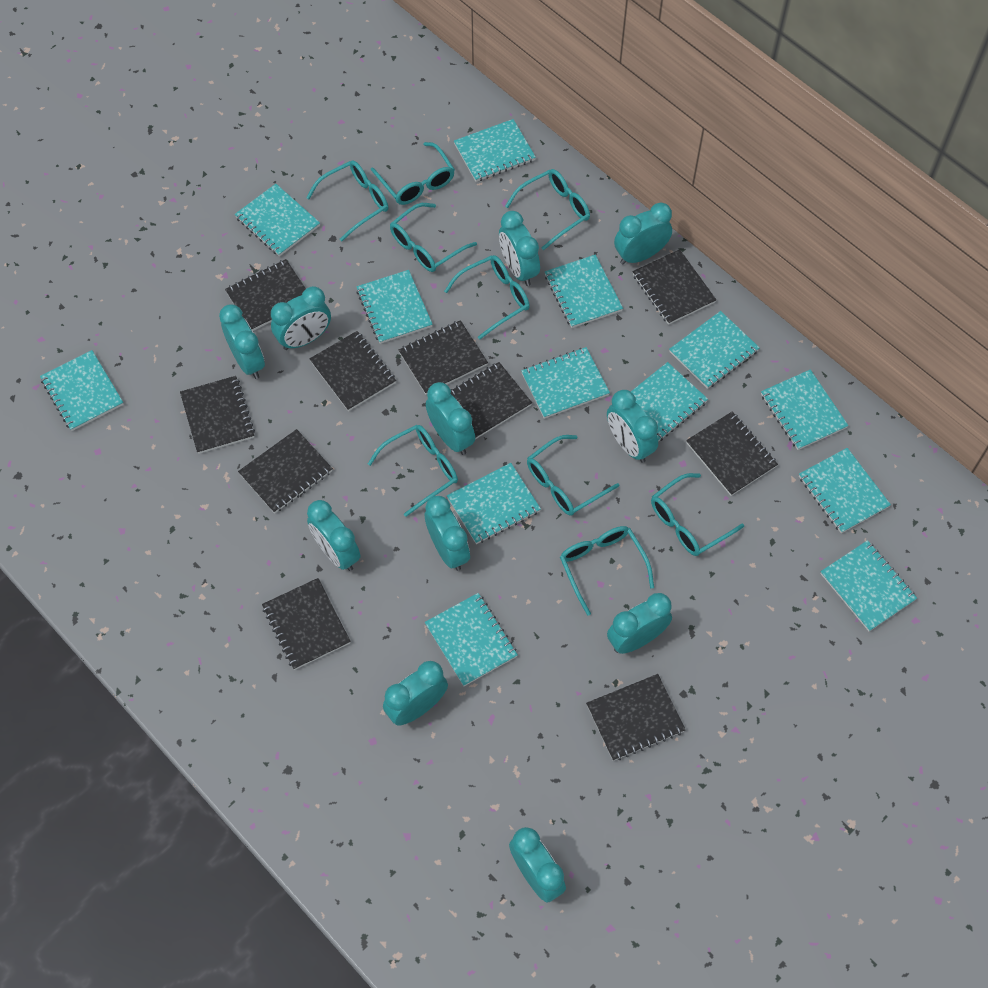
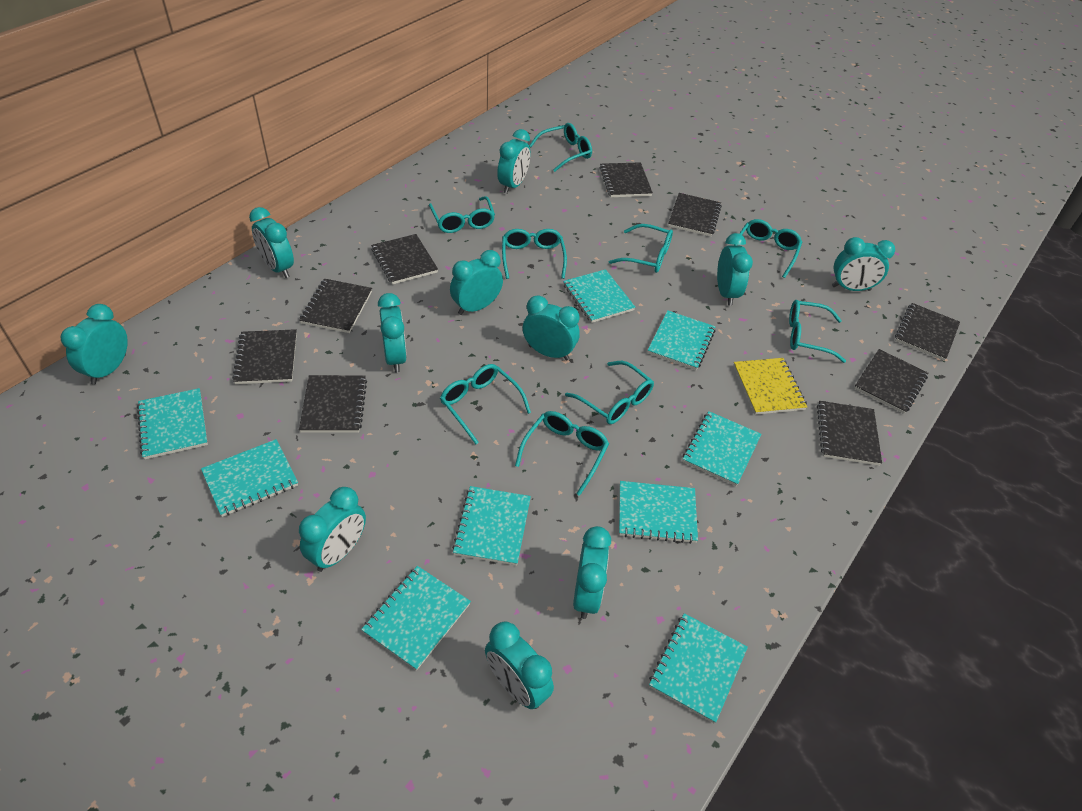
black notebook: 10 -> 9
turquoise notebook: 13 -> 9
yellow notebook: 0 -> 1

